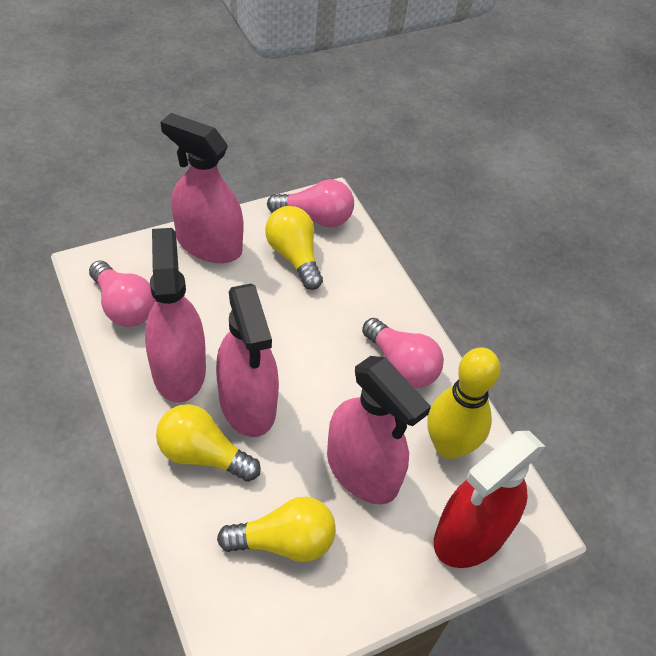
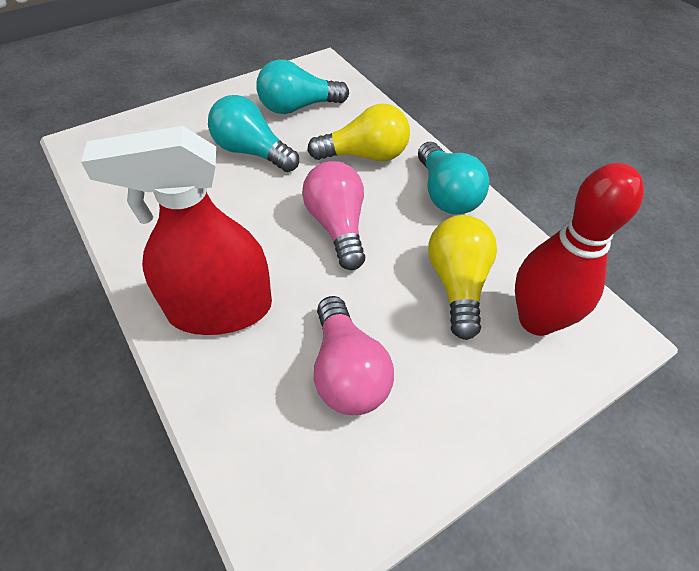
pink light bulb: 3 -> 2
pink spray bottle: 4 -> 0
red bowling pin: 0 -> 1
turquoise light bulb: 0 -> 3
yellow bowling pin: 1 -> 0
yellow light bulb: 3 -> 2

